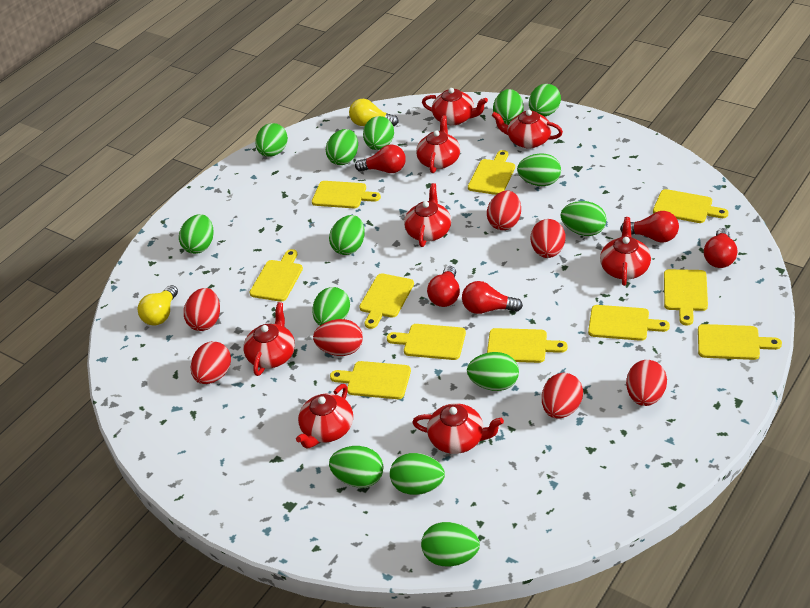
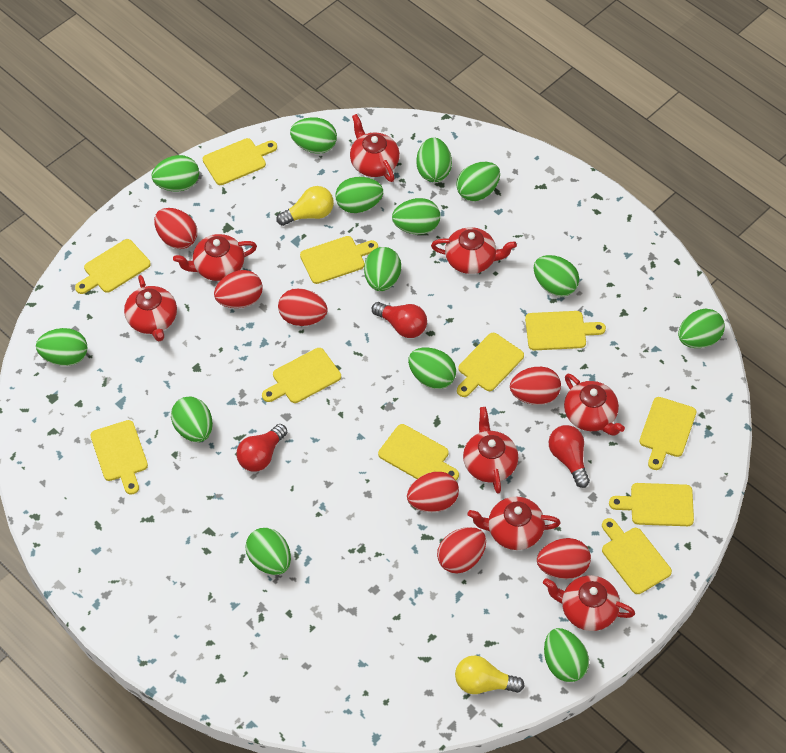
red light bulb: 5 -> 3

